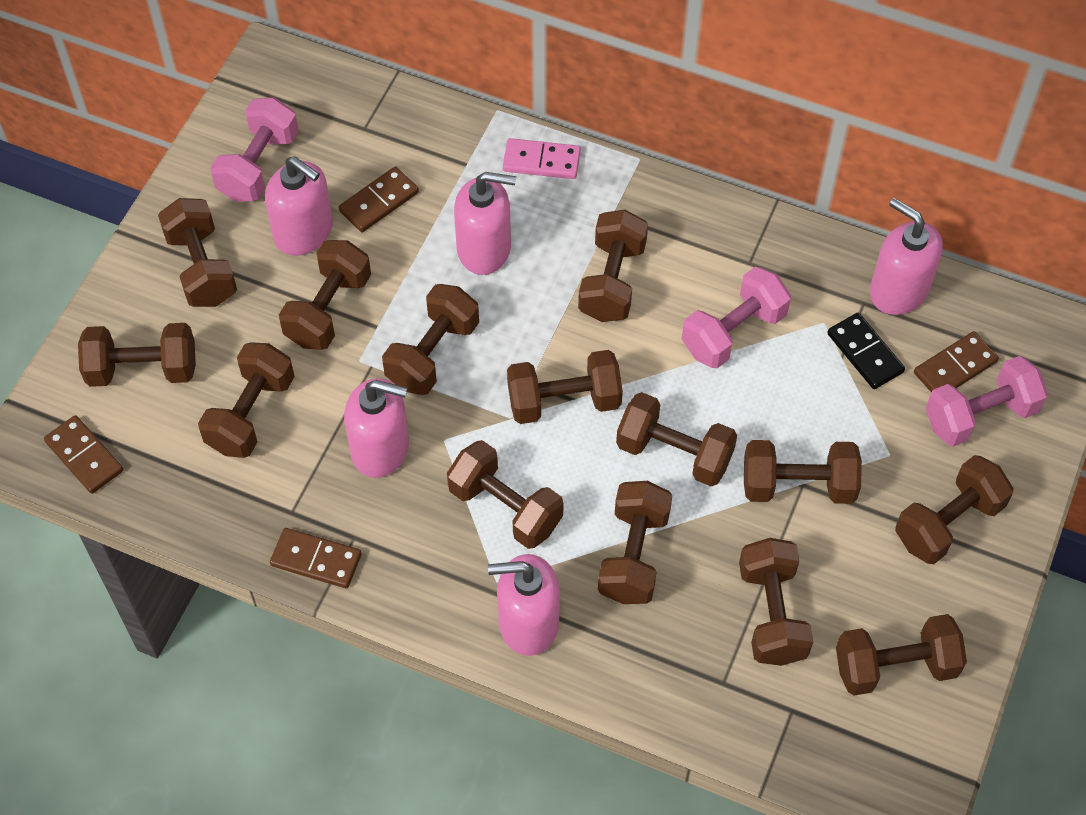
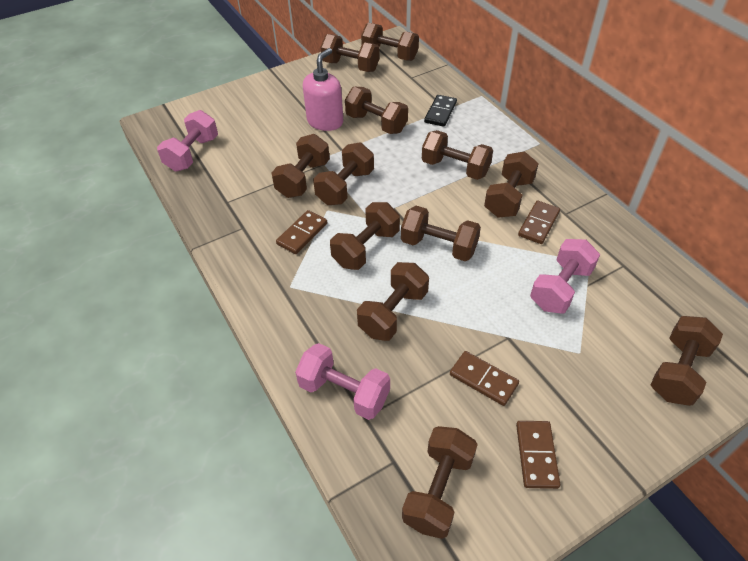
brown dumbbell: 14 -> 12
pink domino: 1 -> 0
pink soap dispenser: 5 -> 1

